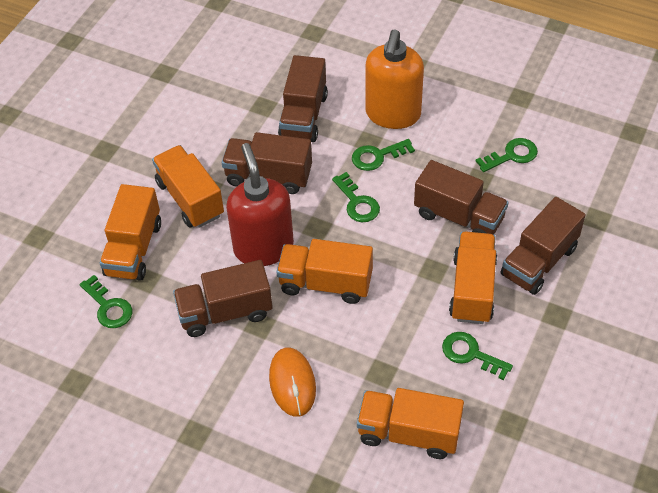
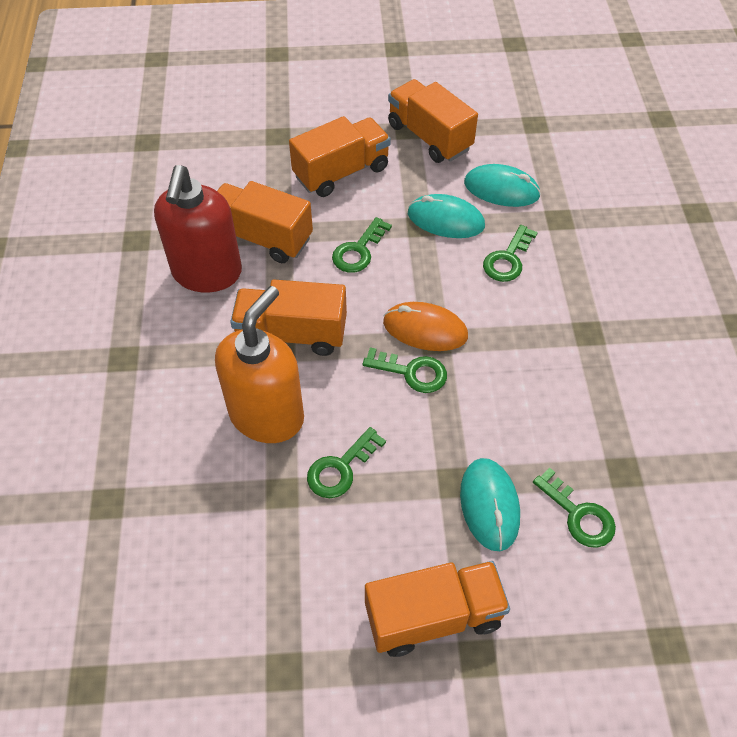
brown truck: 5 -> 0
turquoise mouse: 0 -> 3

